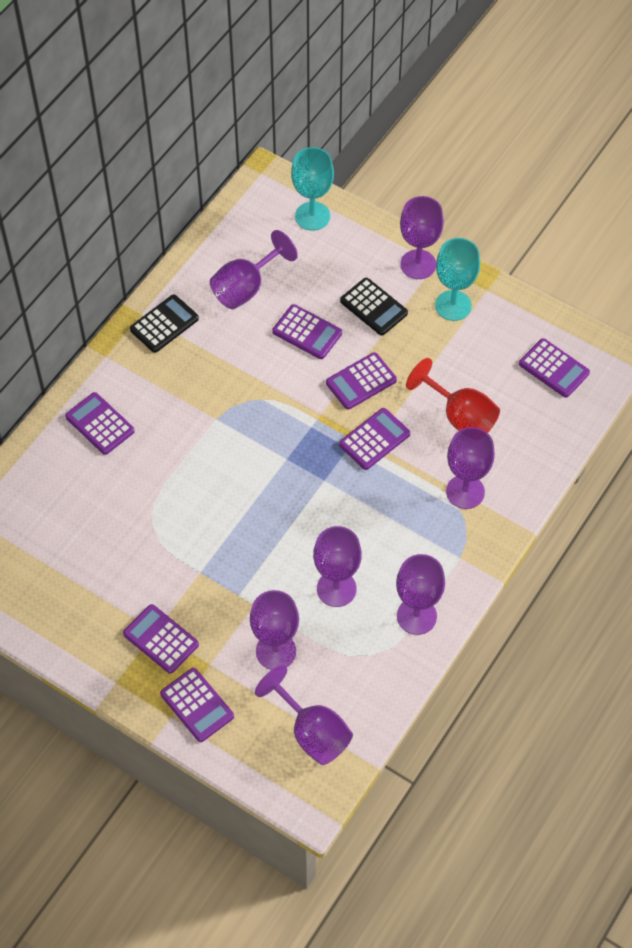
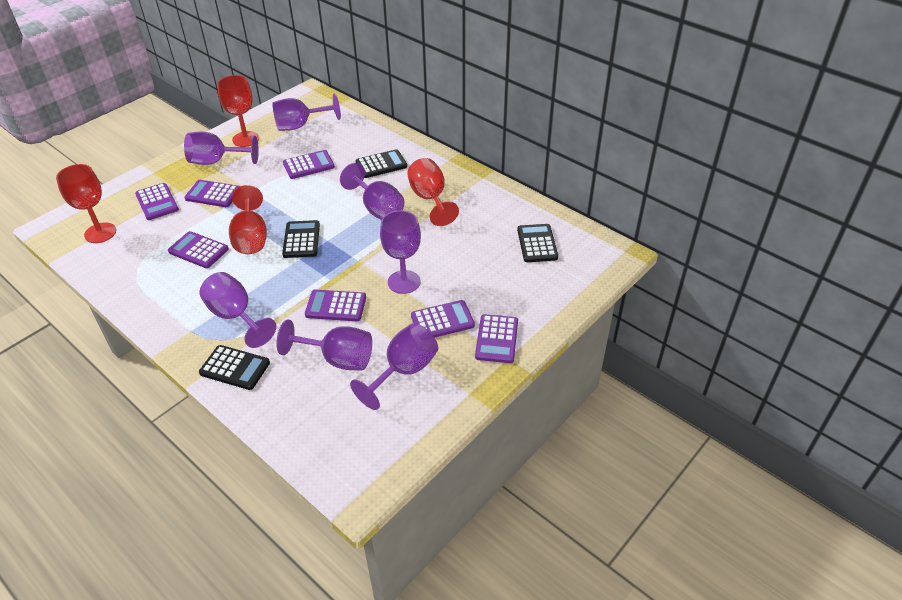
black calculator: 2 -> 4
red goblet: 1 -> 4
turquoise goblet: 2 -> 0

